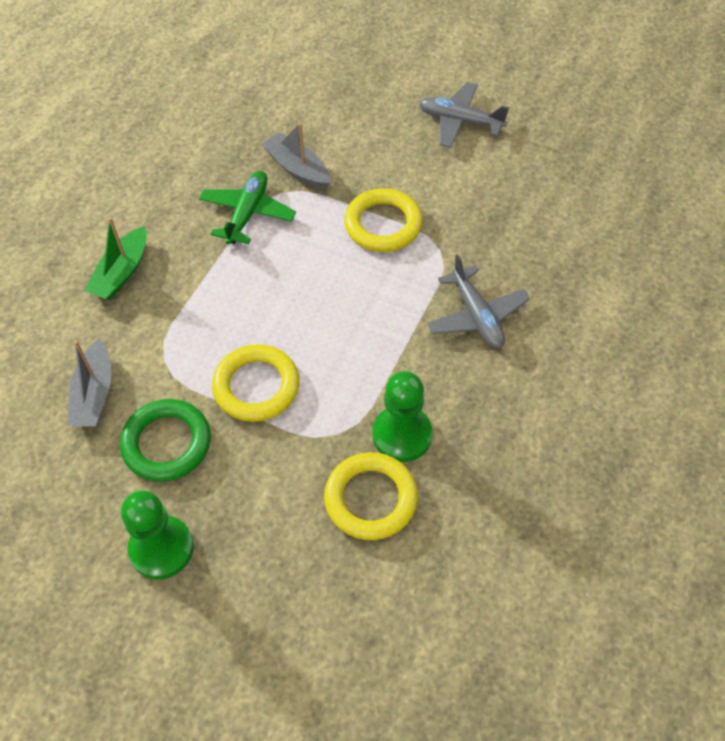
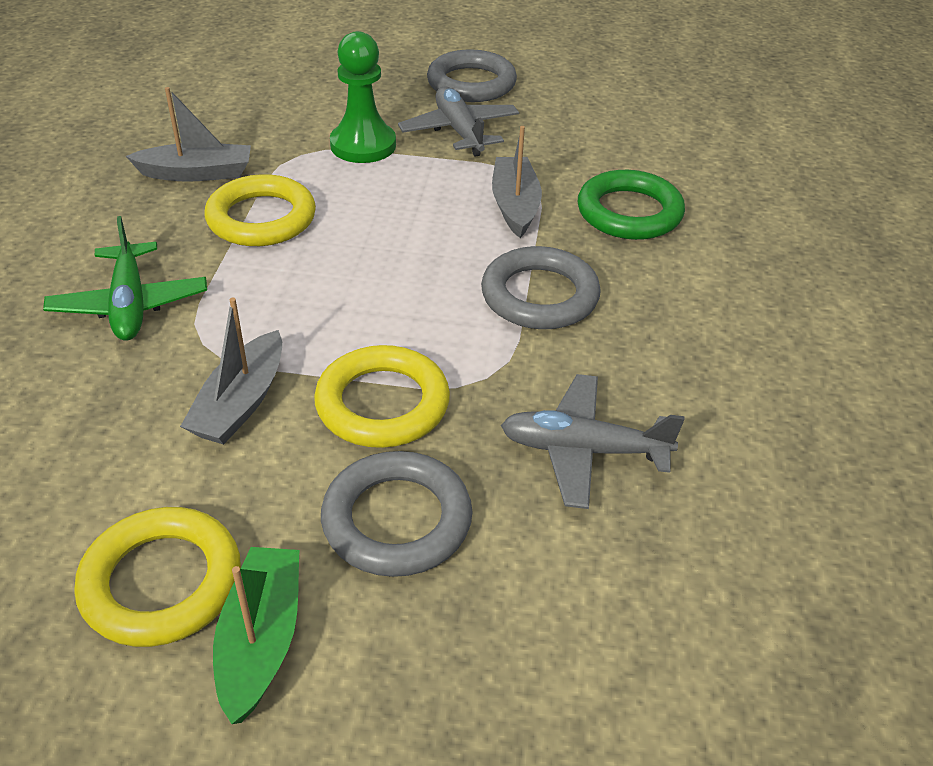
green pawn: 2 -> 1
grey boat: 2 -> 3
grey ring: 0 -> 3

